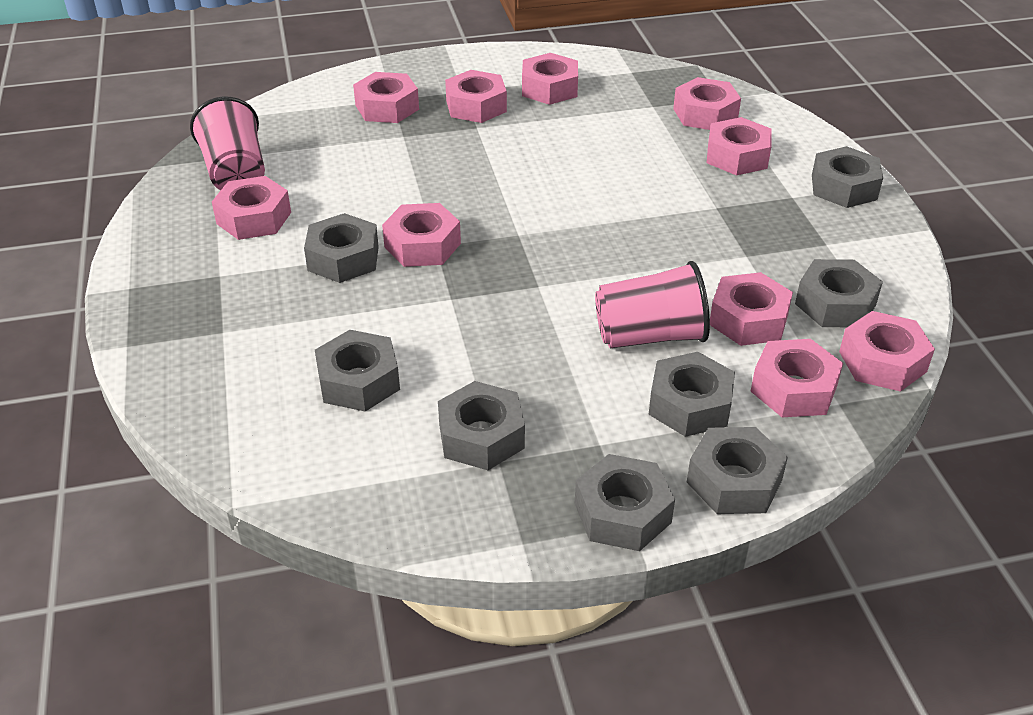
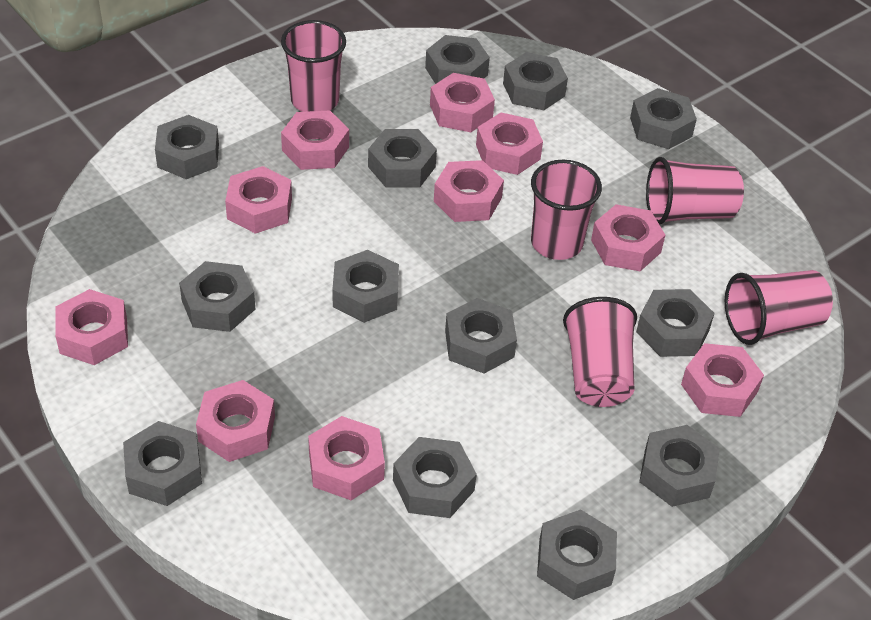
grey nut: 8 -> 13
pink cup: 2 -> 5

